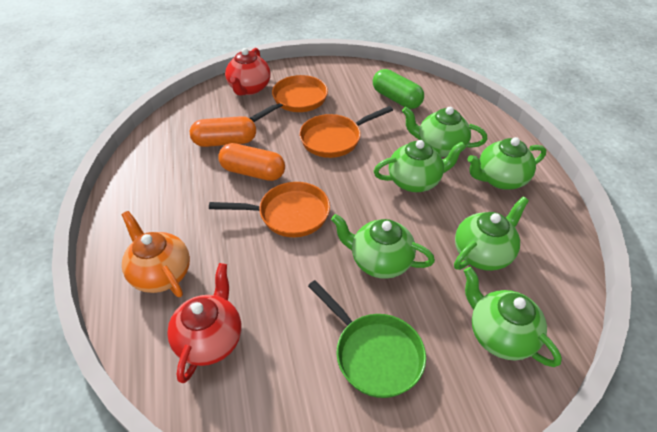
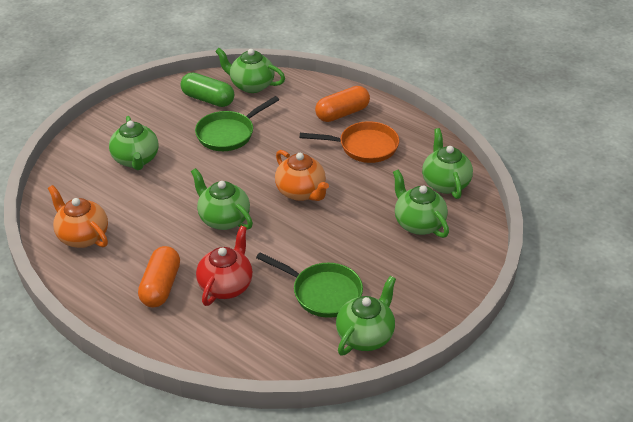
green pan: 1 -> 2
orange pan: 3 -> 1
orange teapot: 1 -> 2
red teapot: 2 -> 1

